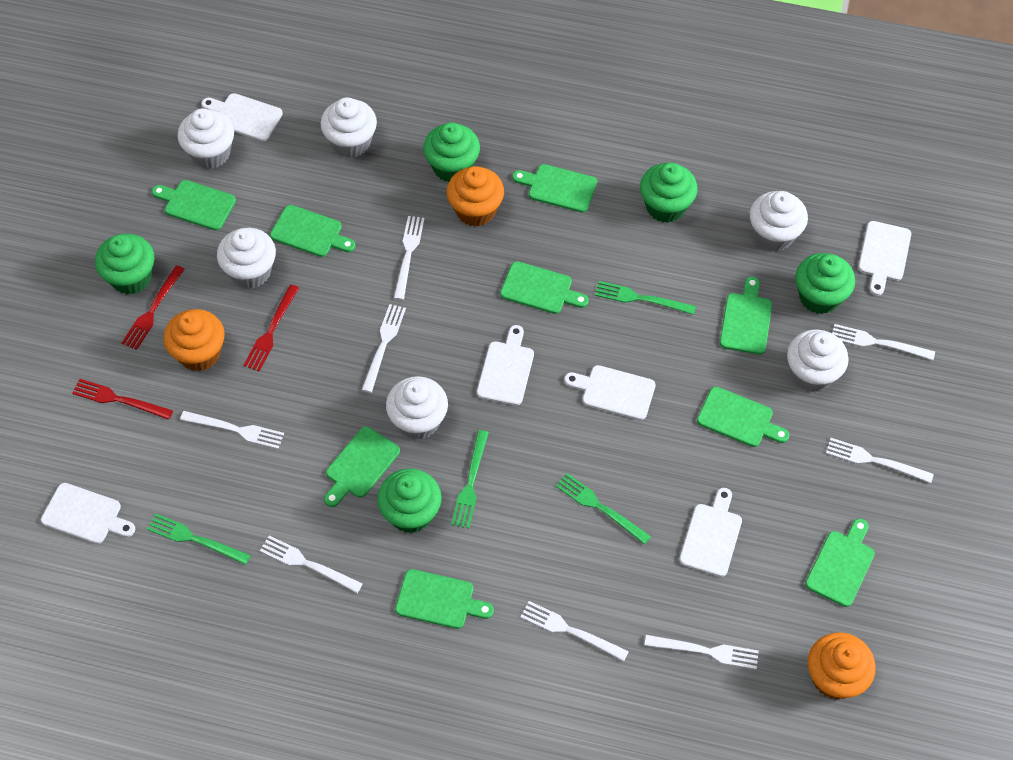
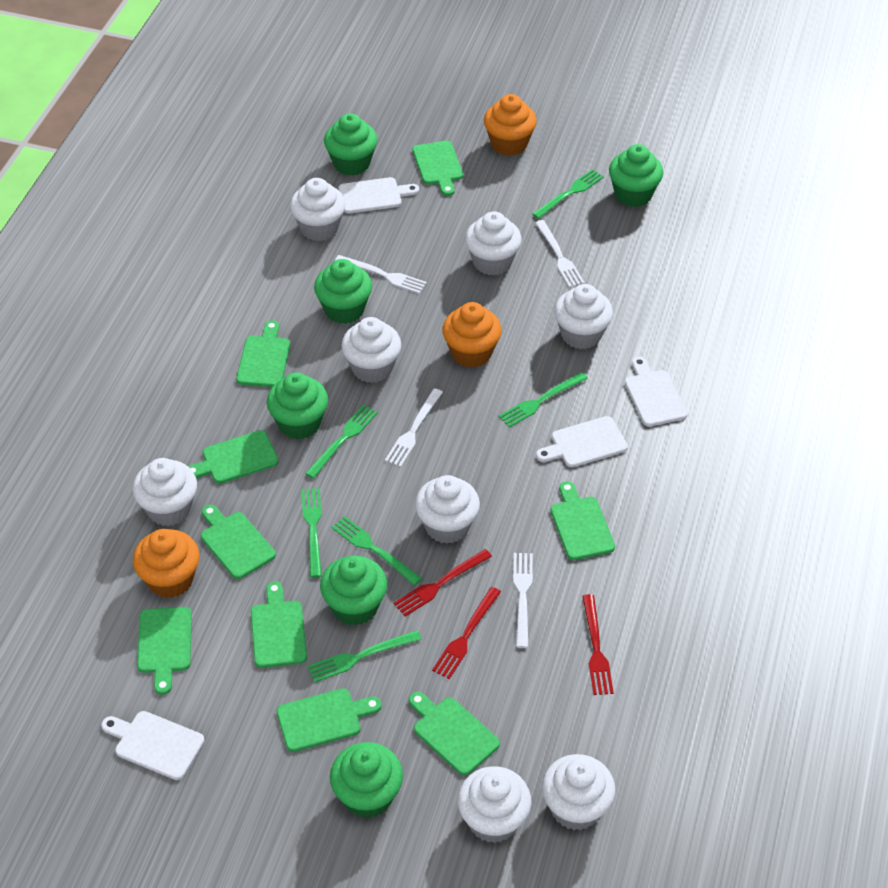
green cupcake: 5 -> 6
green fork: 4 -> 6
white cupcake: 6 -> 8
white cutting board: 6 -> 4
white fork: 8 -> 4

